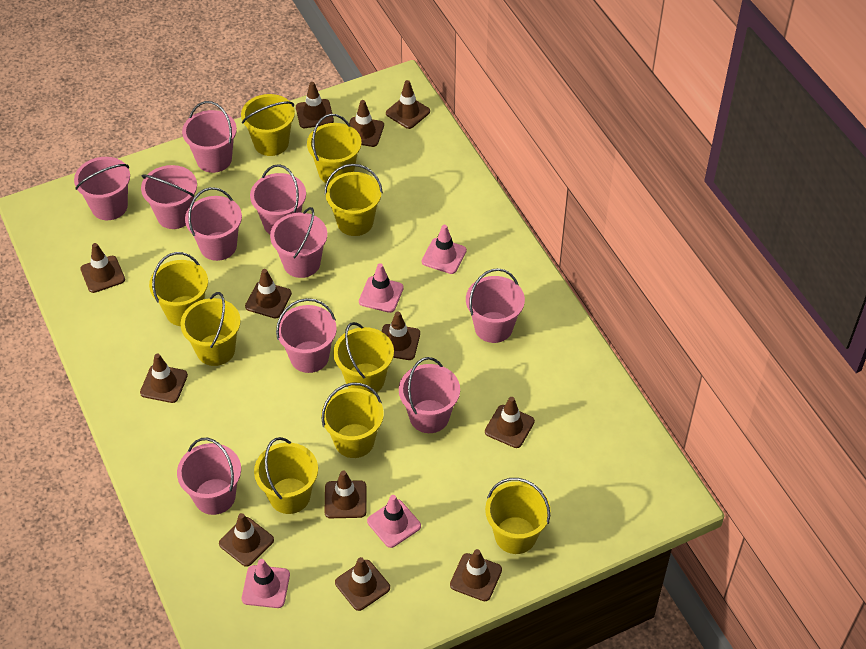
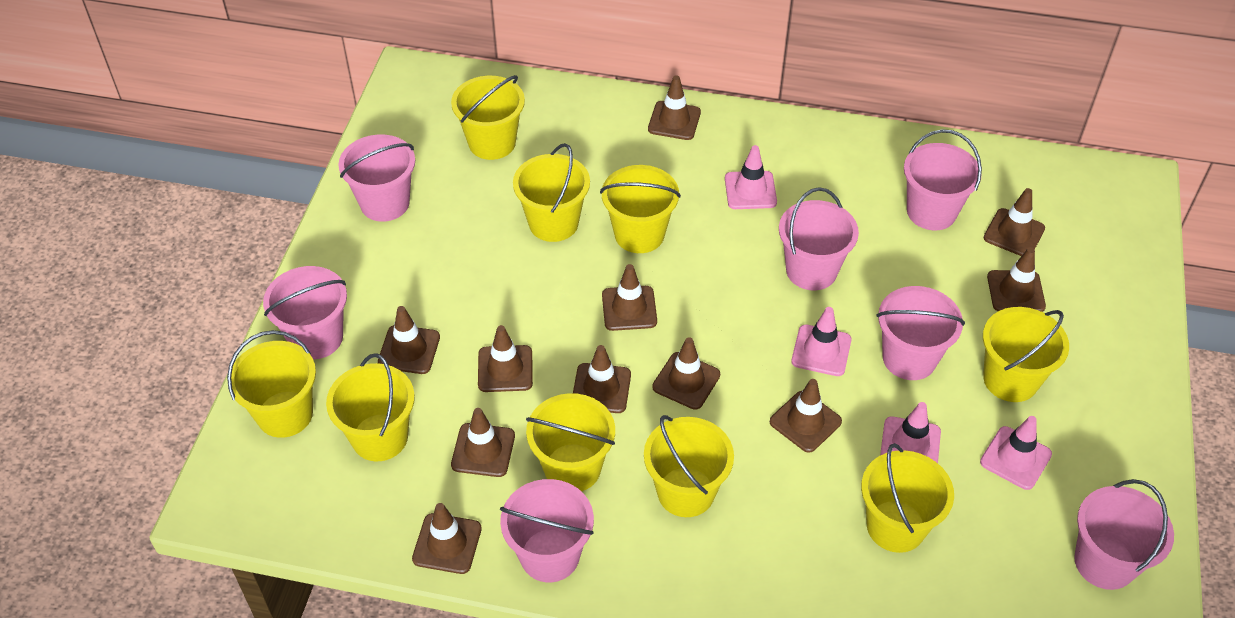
brown traffic cone: 12 -> 11
pink bucket: 10 -> 7

